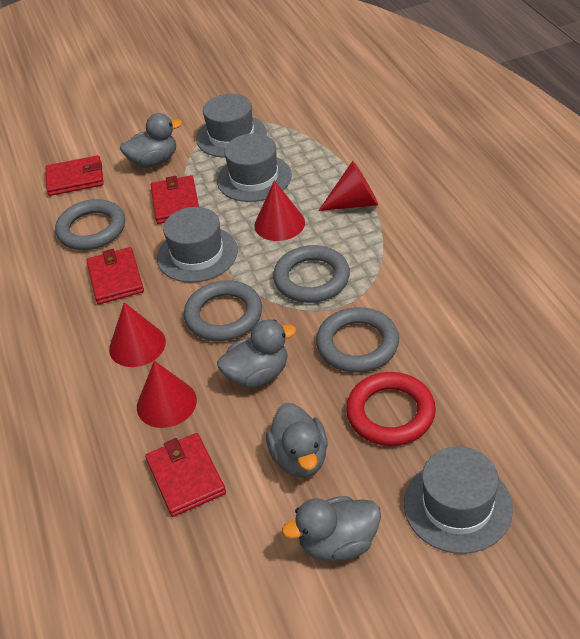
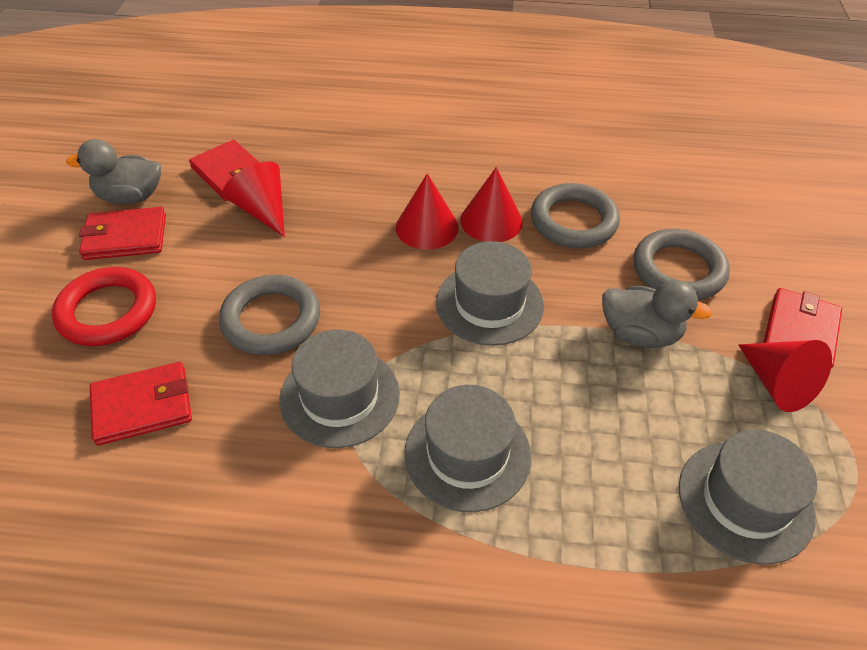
grey duck: 4 -> 2
grey ring: 4 -> 3

